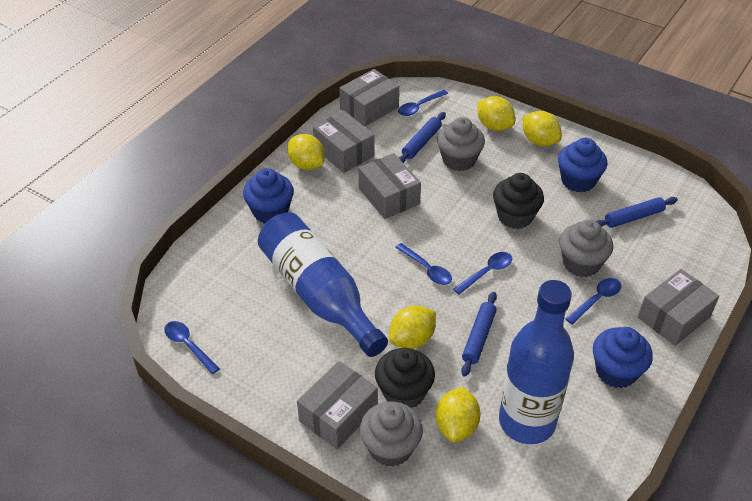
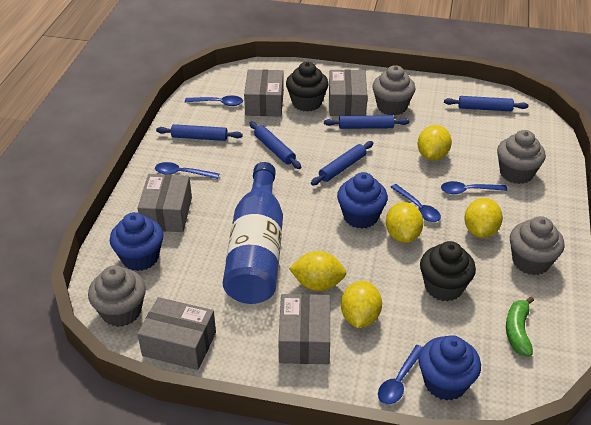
blue bottle: 2 -> 1
blue rolling pin: 3 -> 5
green banana: 0 -> 1
grey cupcake: 3 -> 4

